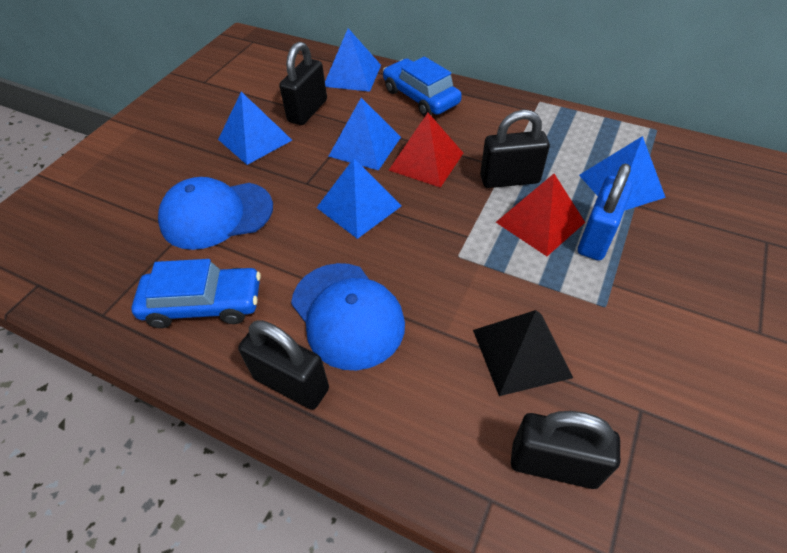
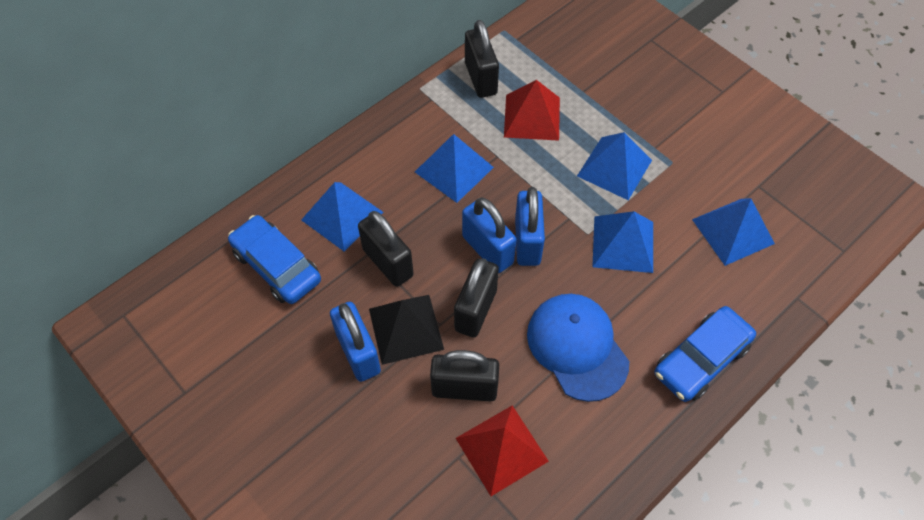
blue cap: 2 -> 1
blue padlock: 1 -> 3

